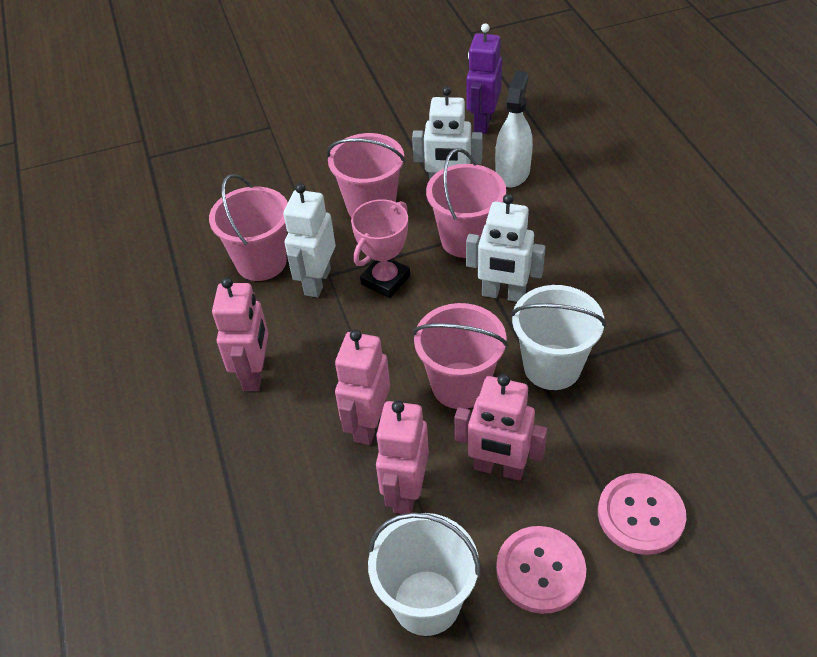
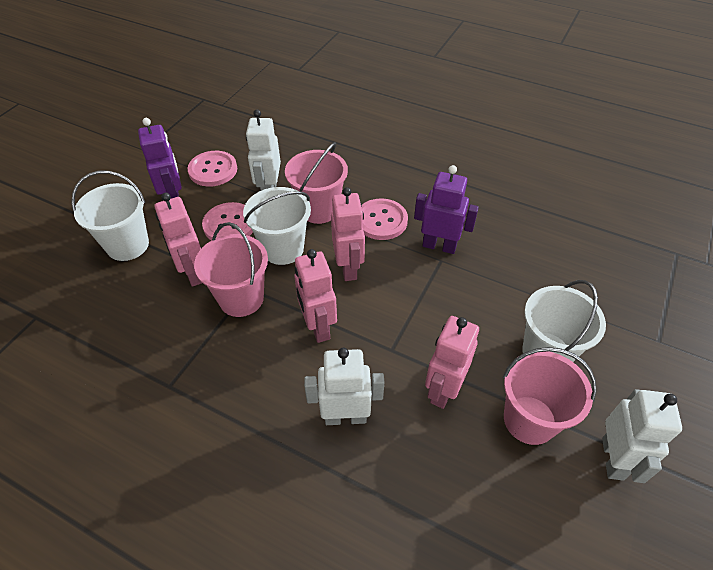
pink bucket: 4 -> 3
pink button: 2 -> 3
pink trophy: 1 -> 0
purple robot: 1 -> 2
white bucket: 2 -> 3
white spray bottle: 1 -> 0

